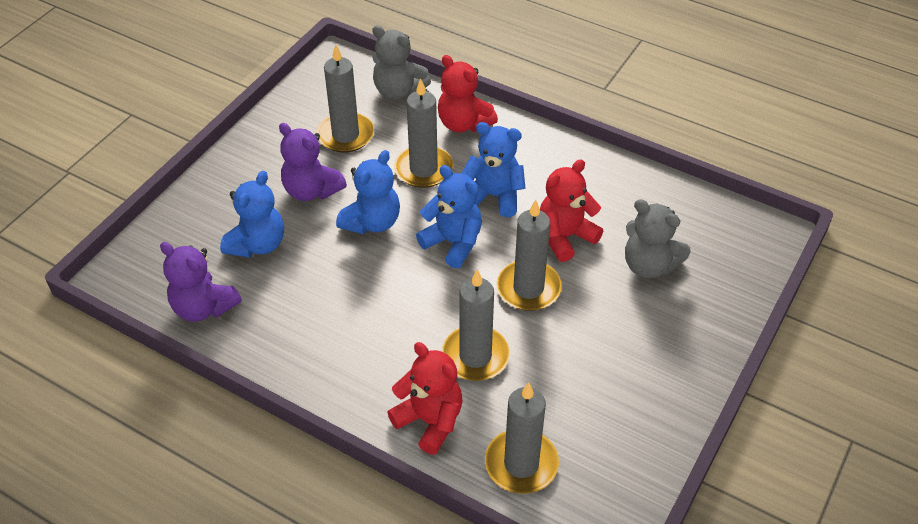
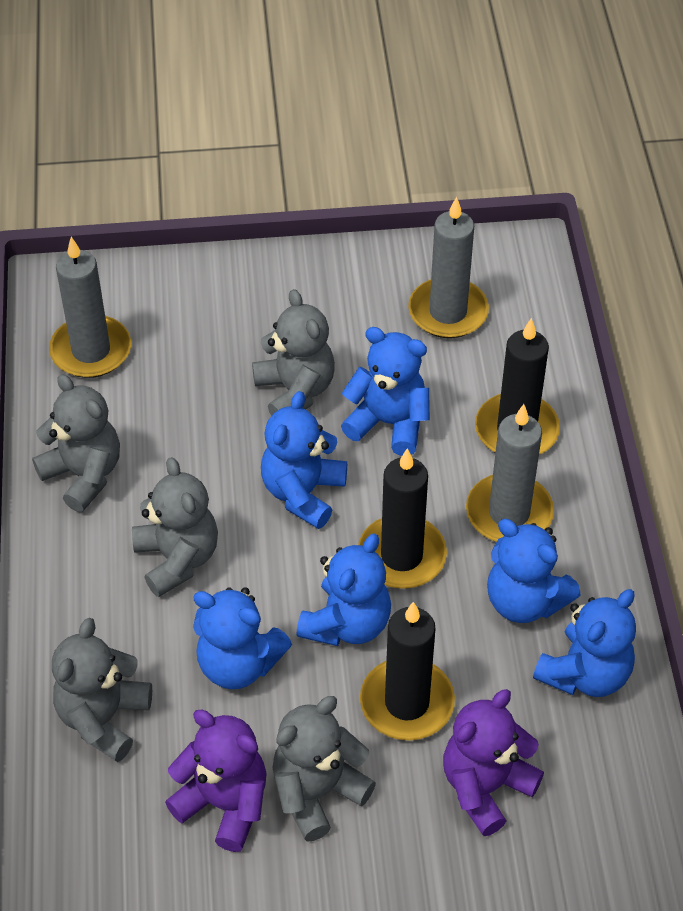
black candle: 0 -> 3
blue teddy bear: 4 -> 6
grey candle: 5 -> 3
grey teddy bear: 2 -> 5
red teddy bear: 3 -> 0

